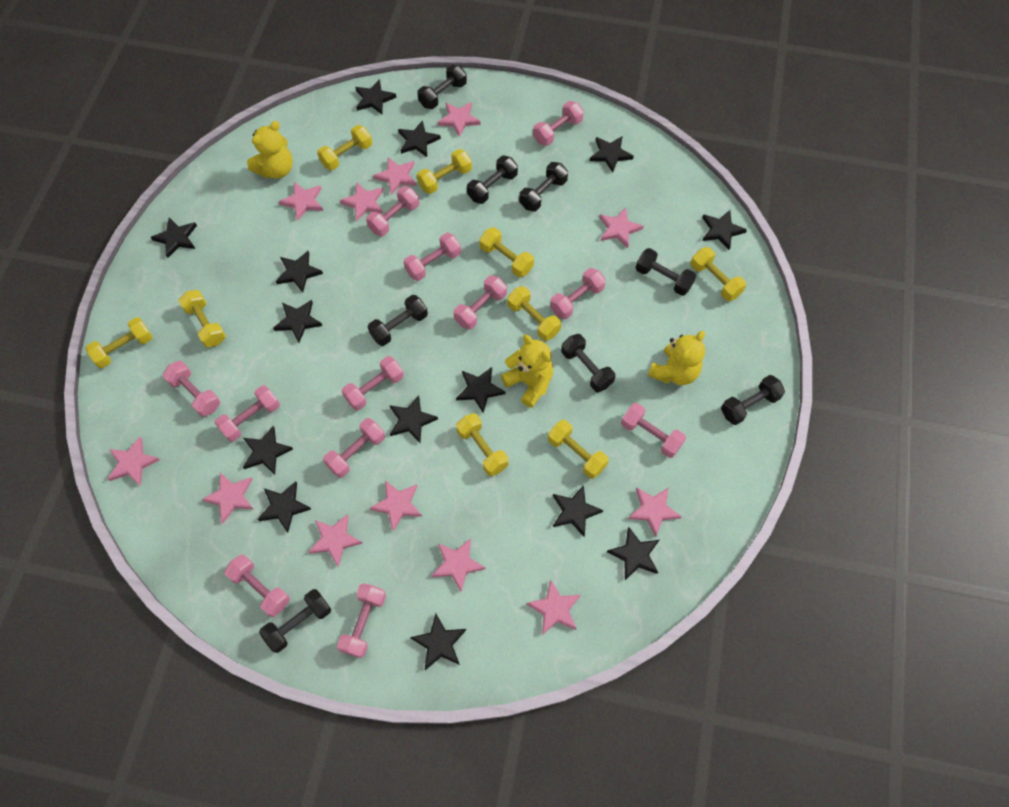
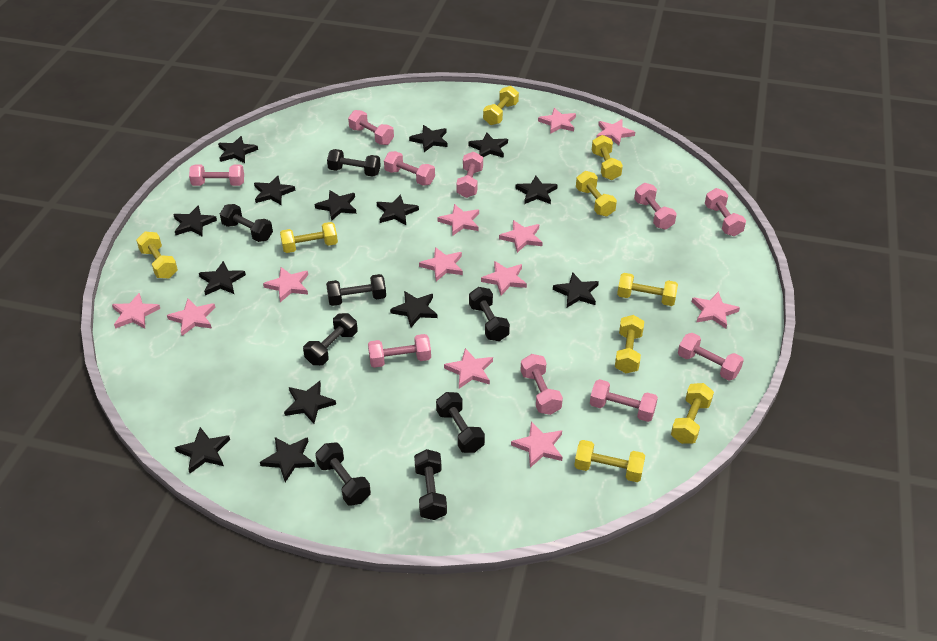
pink dumbbell: 12 -> 10
yellow teddy bear: 3 -> 0

